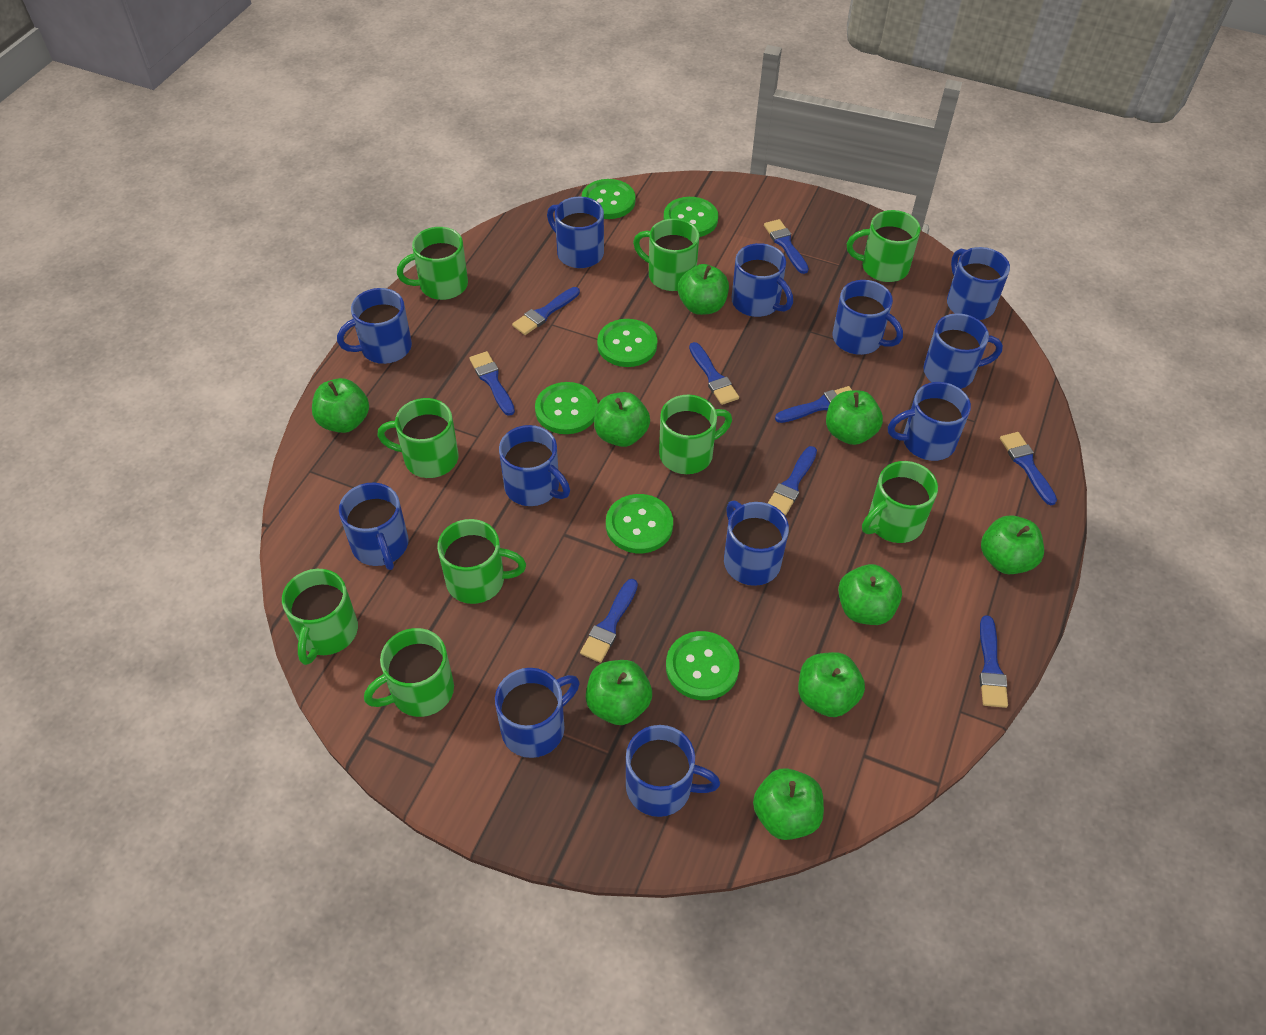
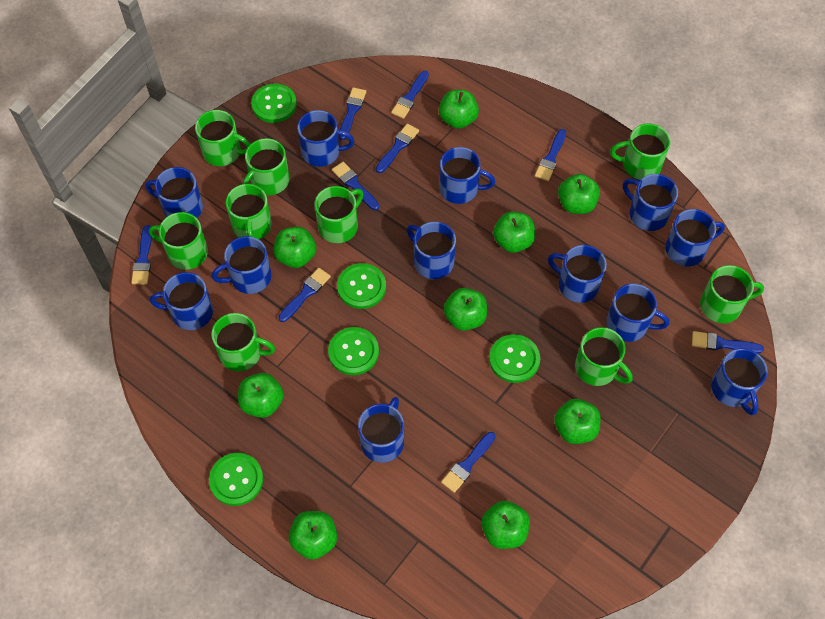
green button: 6 -> 5

